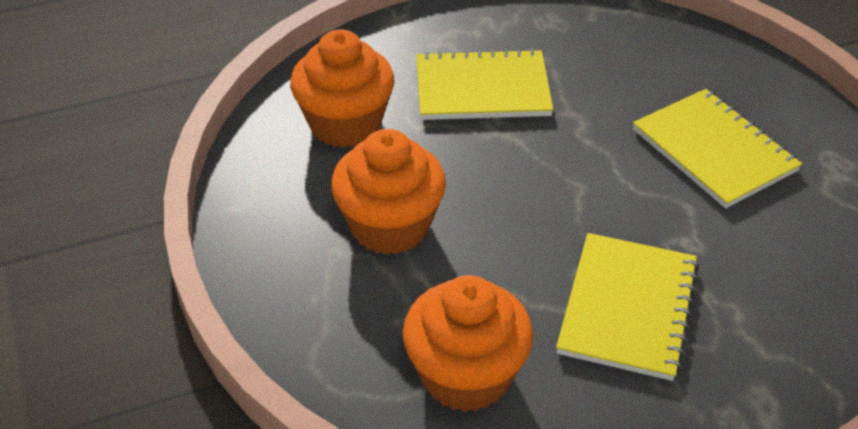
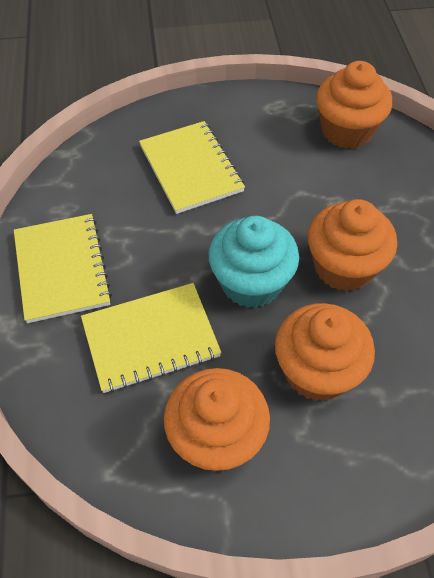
orange cupcake: 3 -> 4
turquoise cupcake: 0 -> 1

